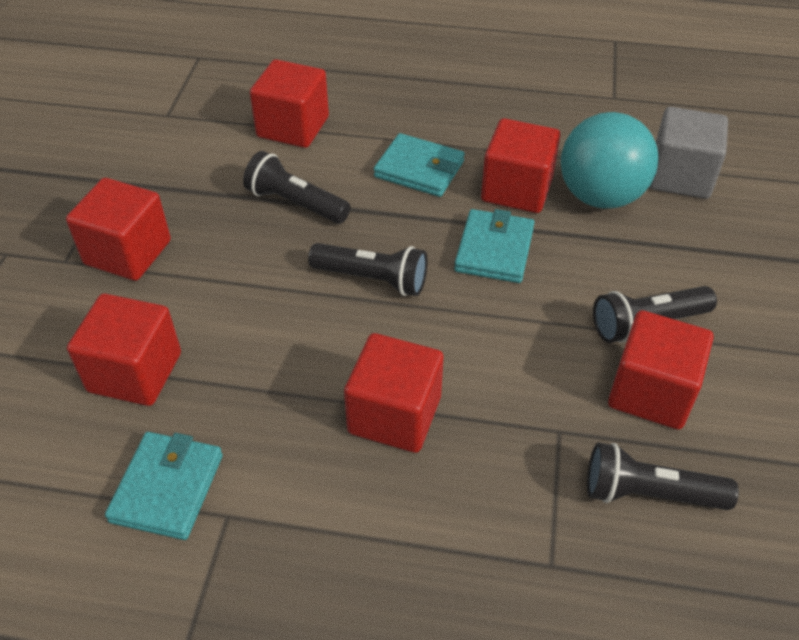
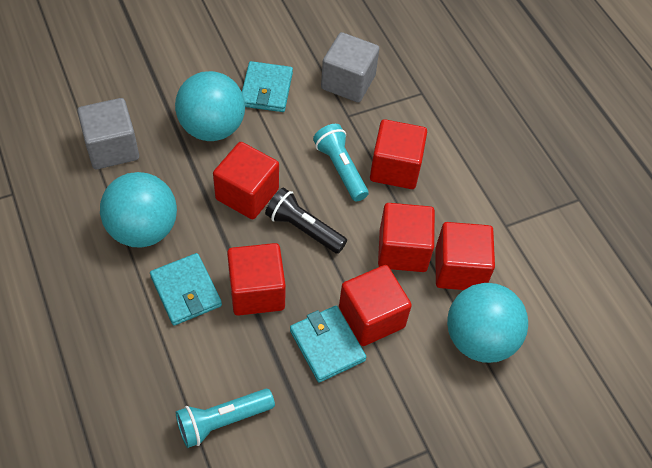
black flashlight: 4 -> 1
grey cube: 1 -> 2
turquoise ball: 1 -> 3
turquoise flashlight: 0 -> 2

